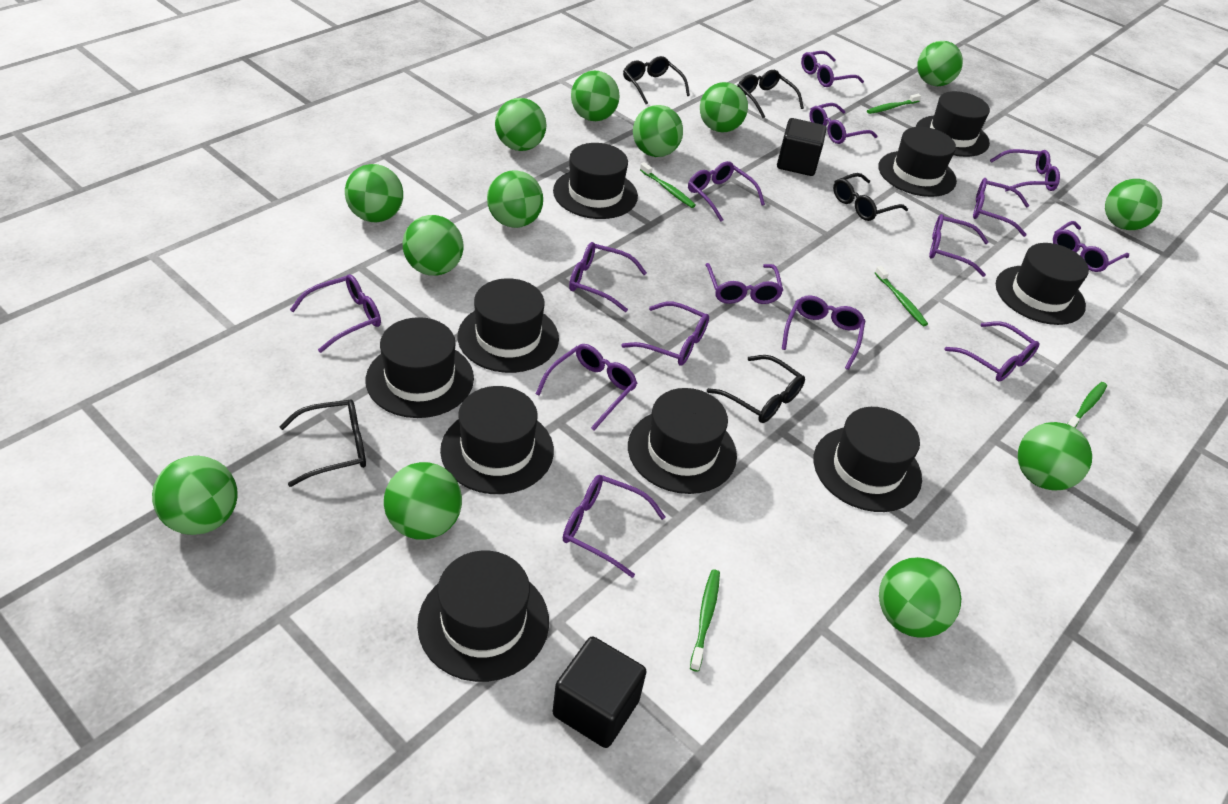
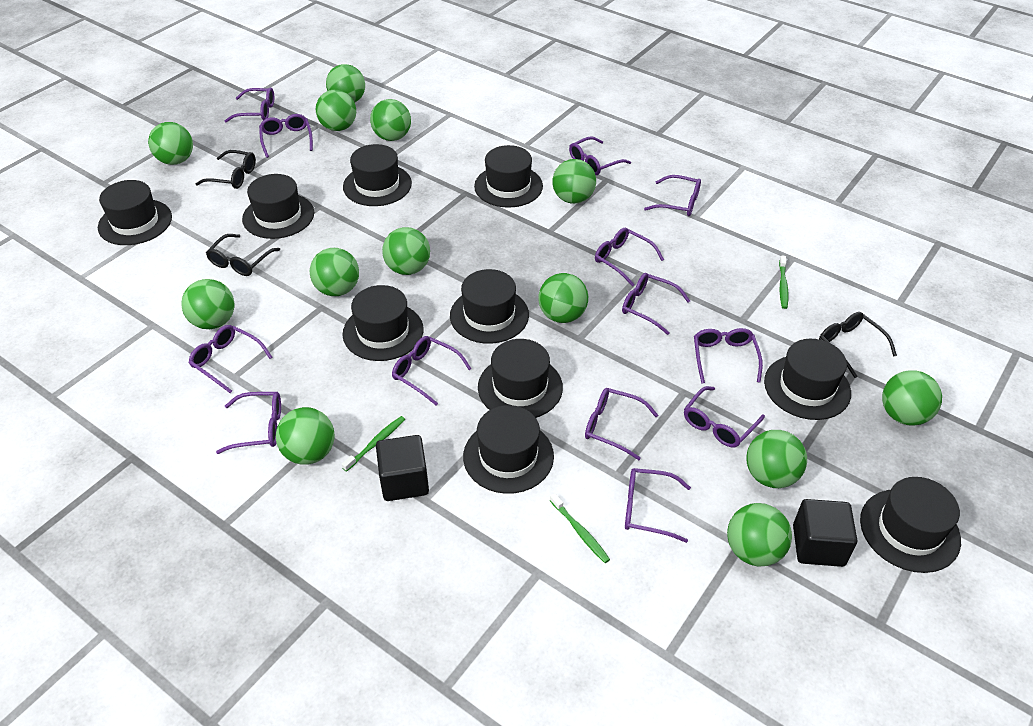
black glasses: 5 -> 3
green toothbrush: 5 -> 3
purple glasses: 15 -> 13

